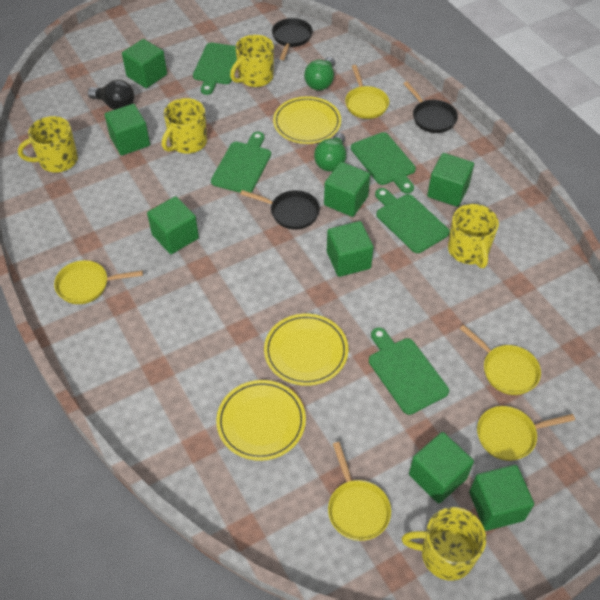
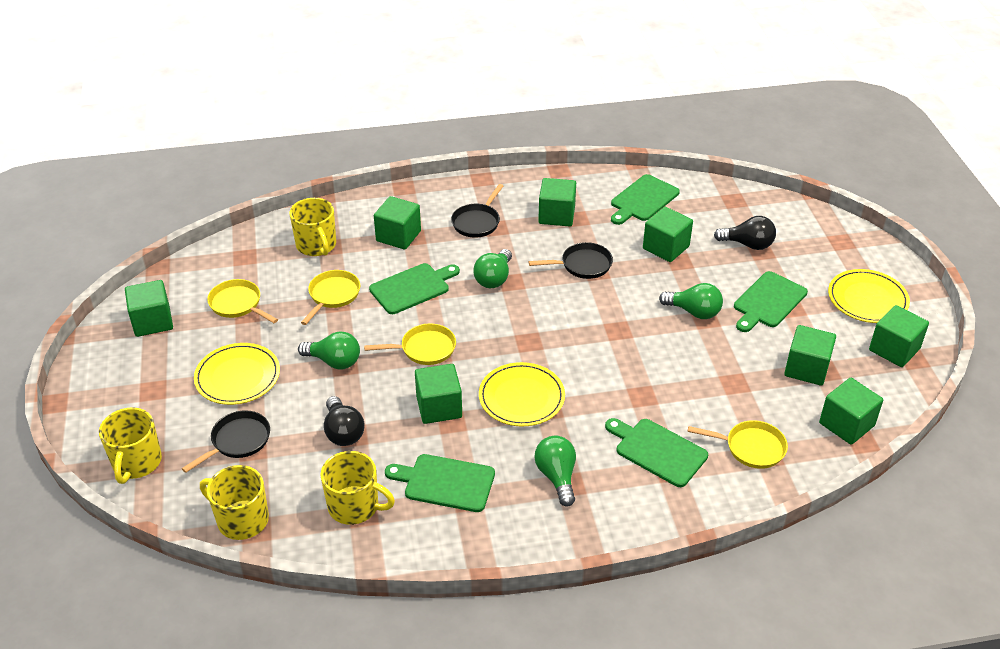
black light bulb: 1 -> 2
green light bulb: 2 -> 4
yellow mug: 5 -> 4
yellow pan: 5 -> 4

